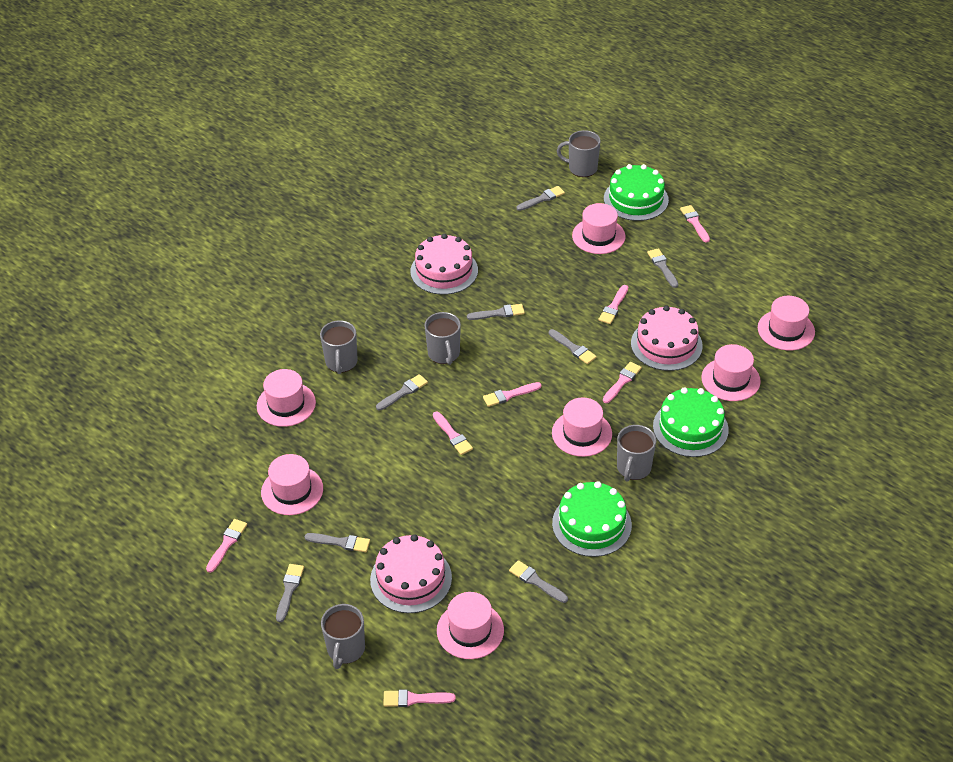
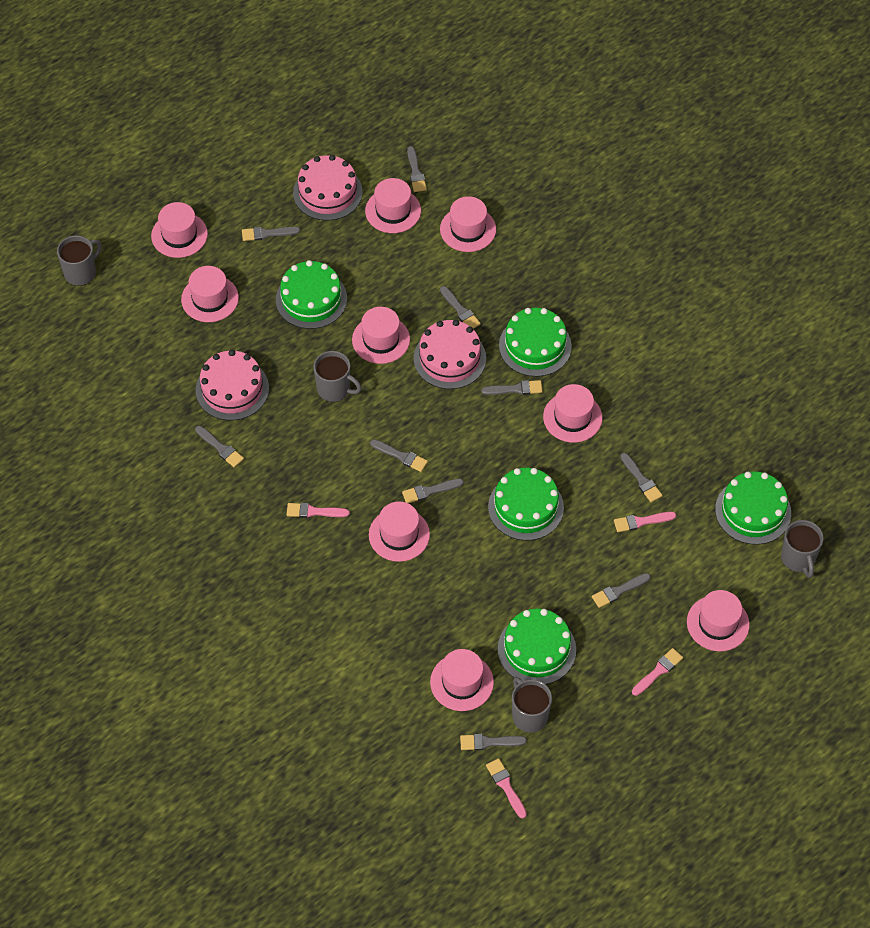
green cake: 3 -> 5
grey brush: 8 -> 10
grey mug: 5 -> 4
pink brush: 7 -> 4
pink hat: 7 -> 9

